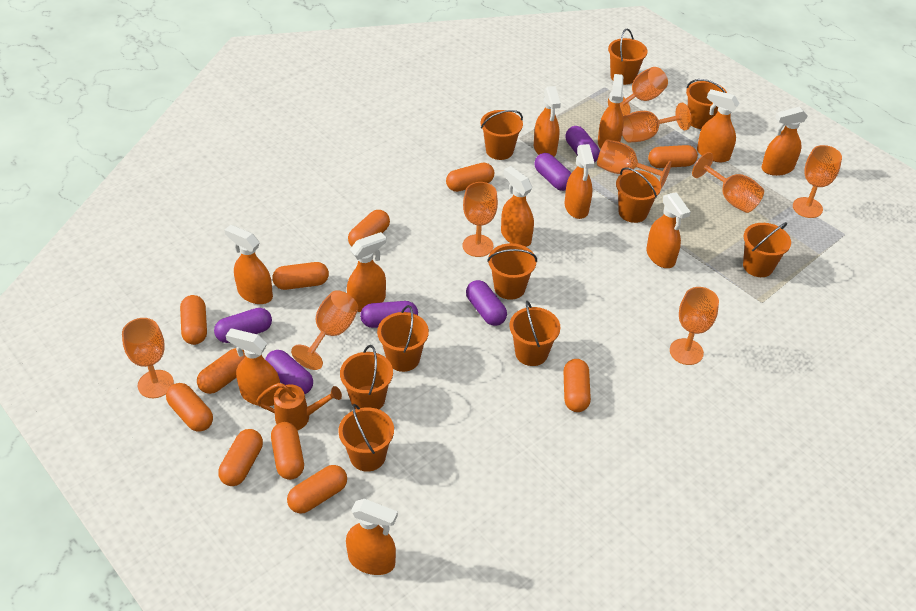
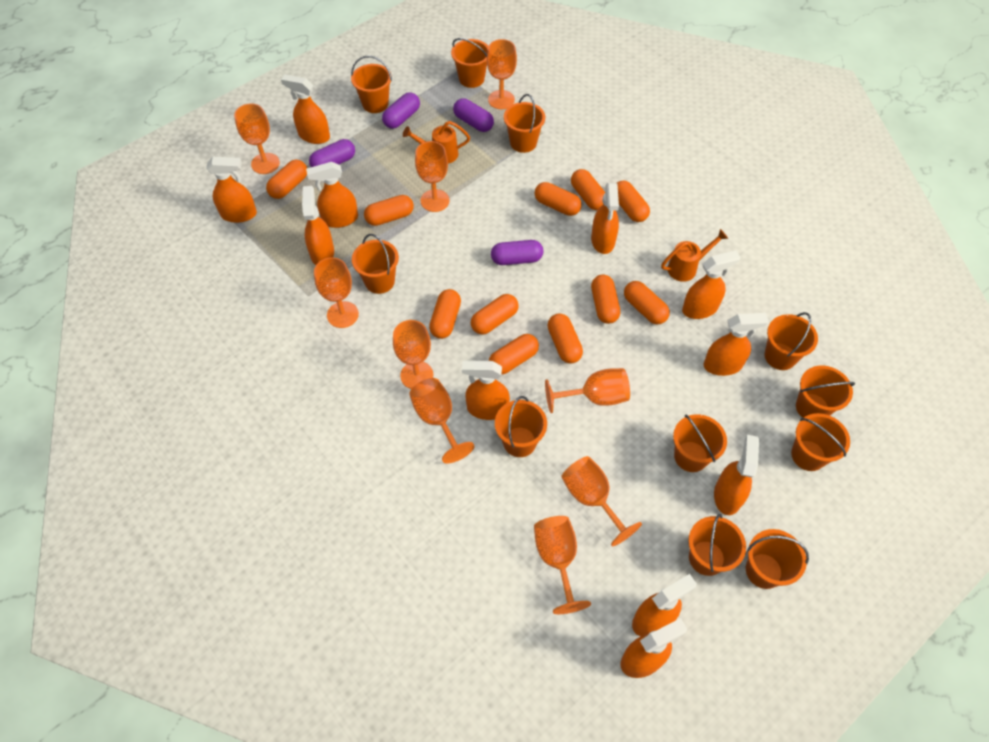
orange bucket: 10 -> 11
orange watering can: 1 -> 2
purple capsule: 6 -> 4

